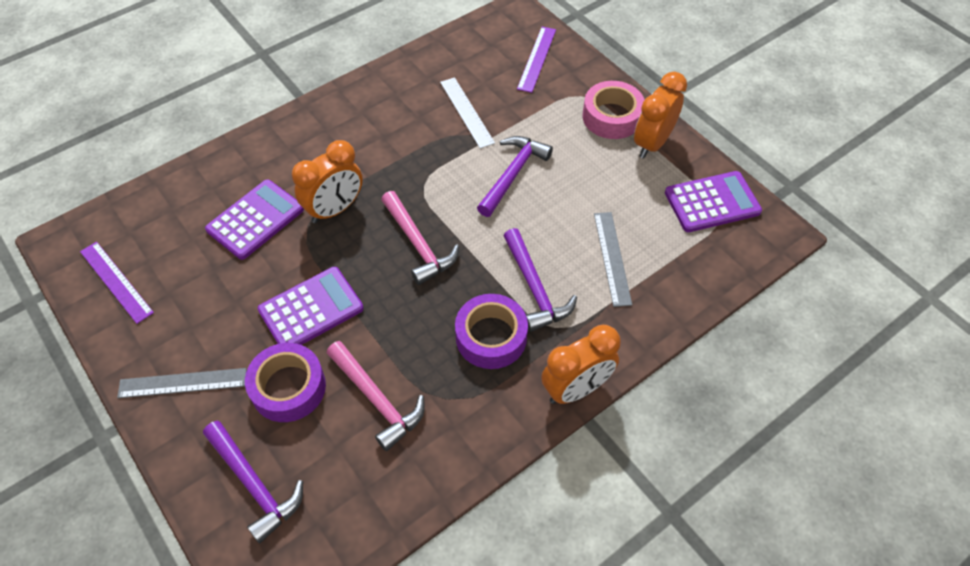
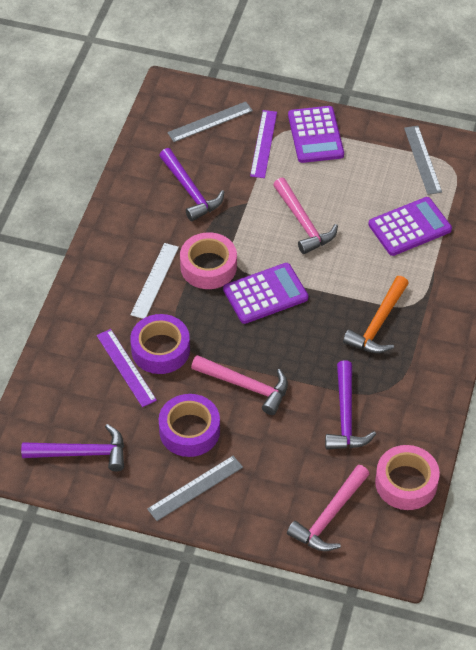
grey ruler: 2 -> 3
orange clock: 3 -> 0
orange hammer: 0 -> 1
pink hammer: 2 -> 3
pink tape: 1 -> 2

